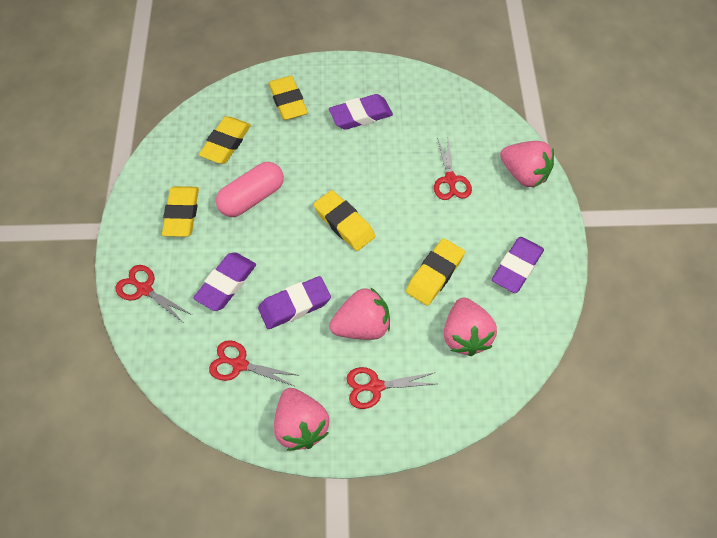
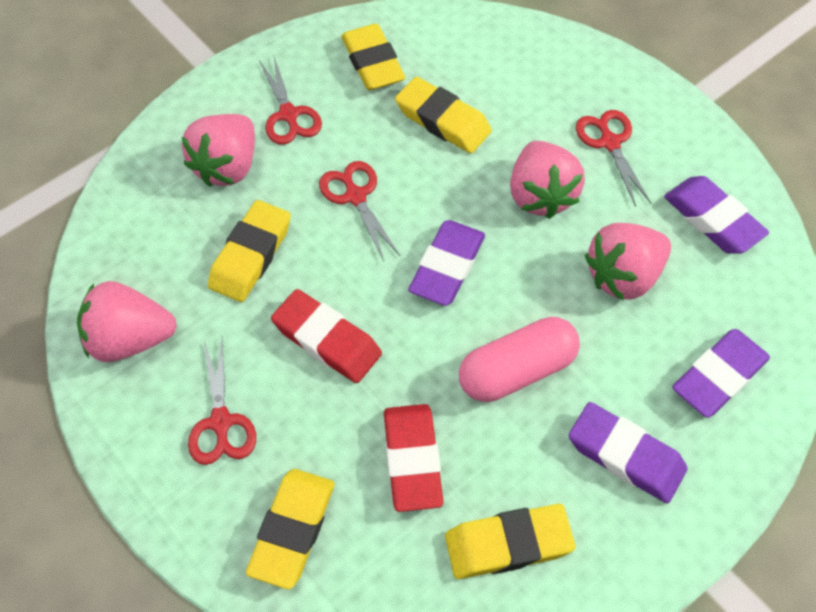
red eraser: 0 -> 2

